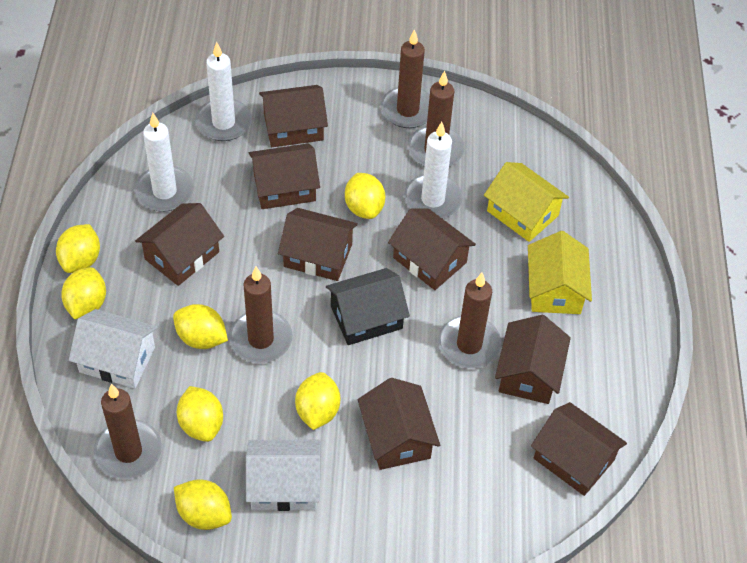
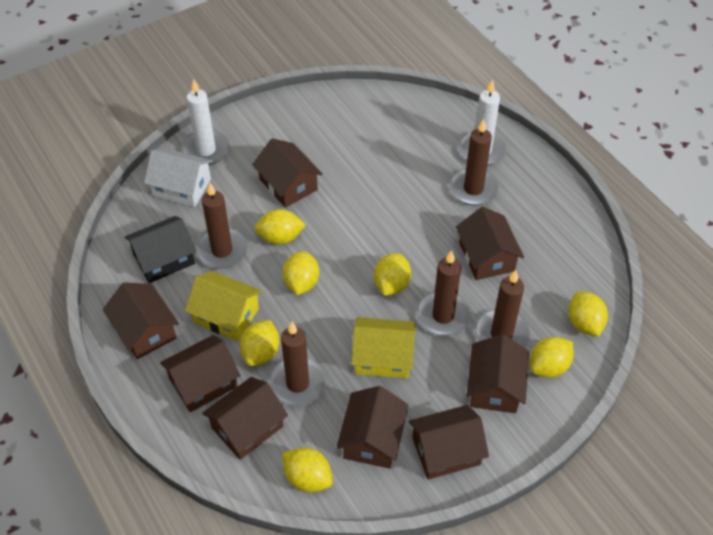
white candle: 3 -> 2
white house: 2 -> 1

